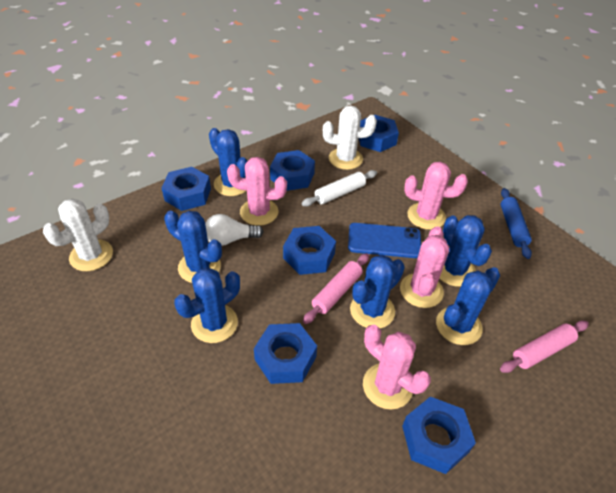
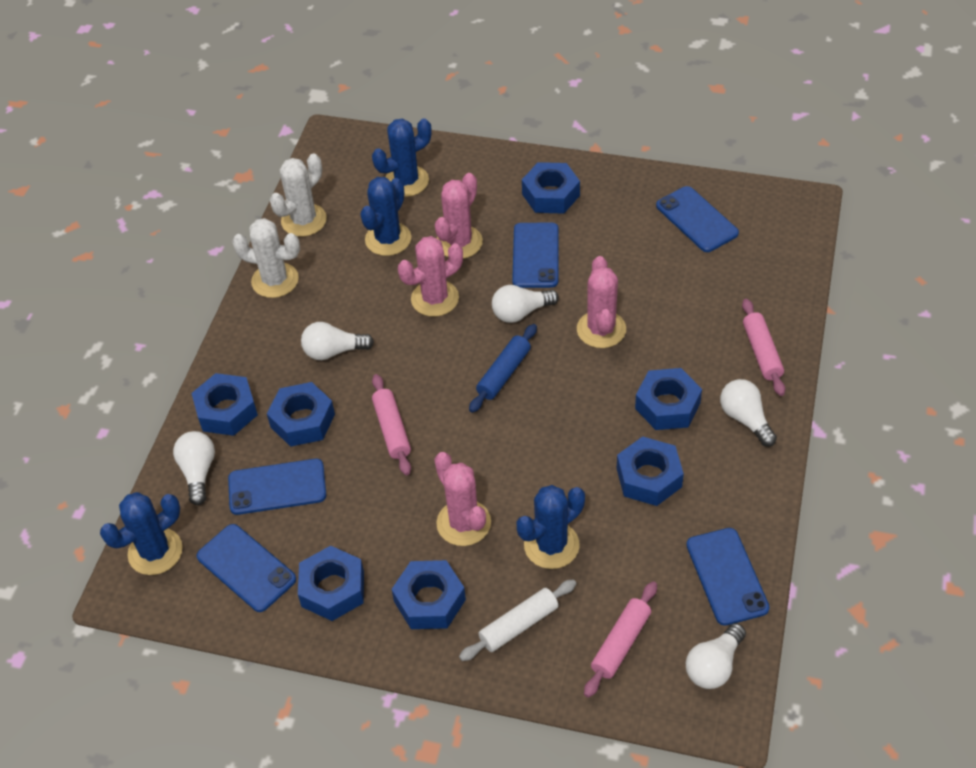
blue cactus: 6 -> 4
blue nut: 6 -> 7
blue phone: 1 -> 5
pink rolling pin: 2 -> 3
white light bulb: 1 -> 5

